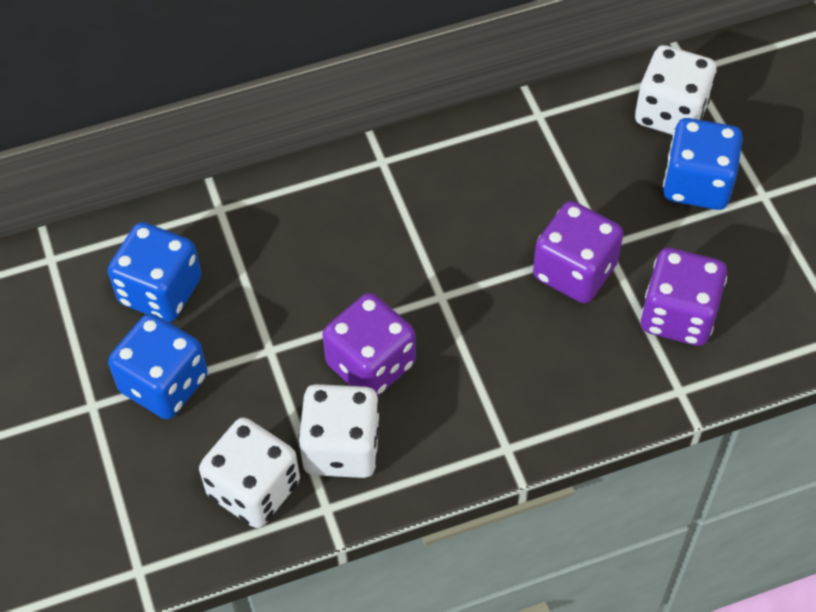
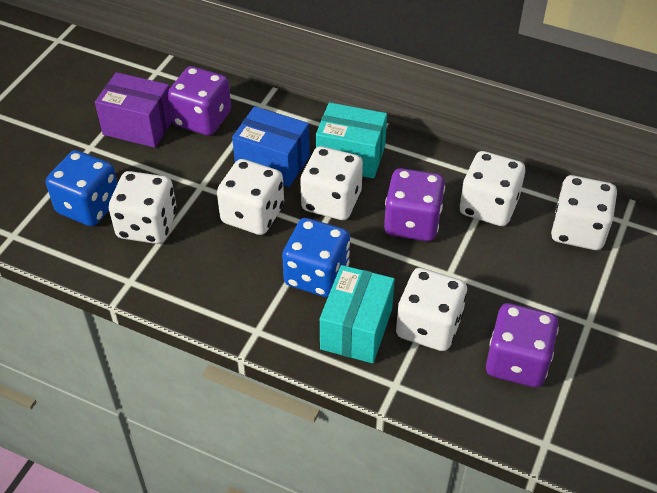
blue box: 0 -> 1
blue dice: 3 -> 2
purple box: 0 -> 1
turquoise box: 0 -> 2
white dice: 3 -> 6

